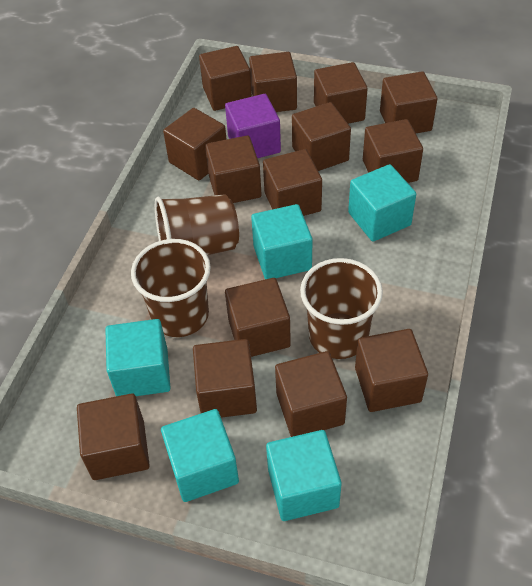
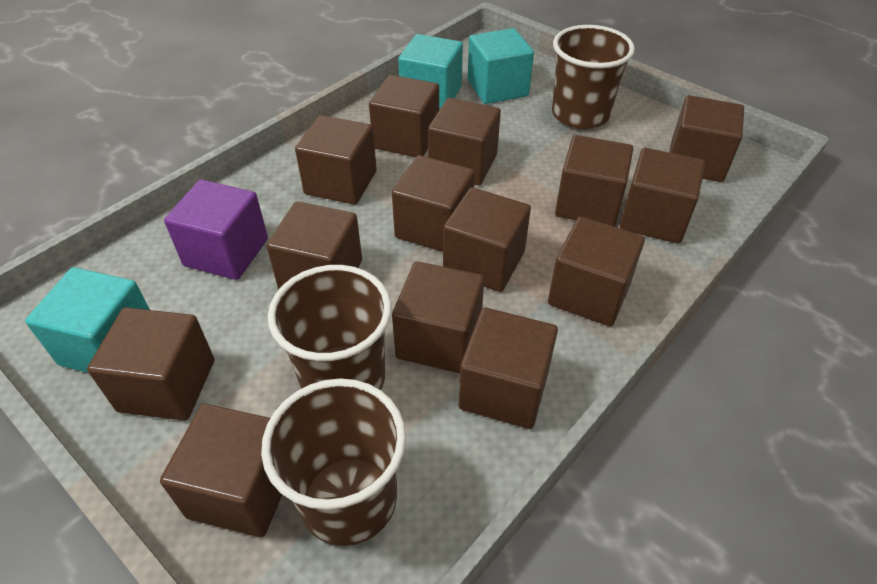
turquoise cube: 5 -> 3

